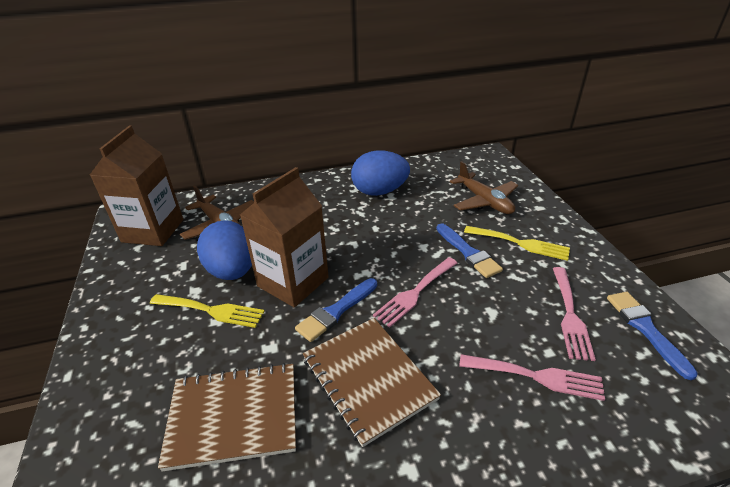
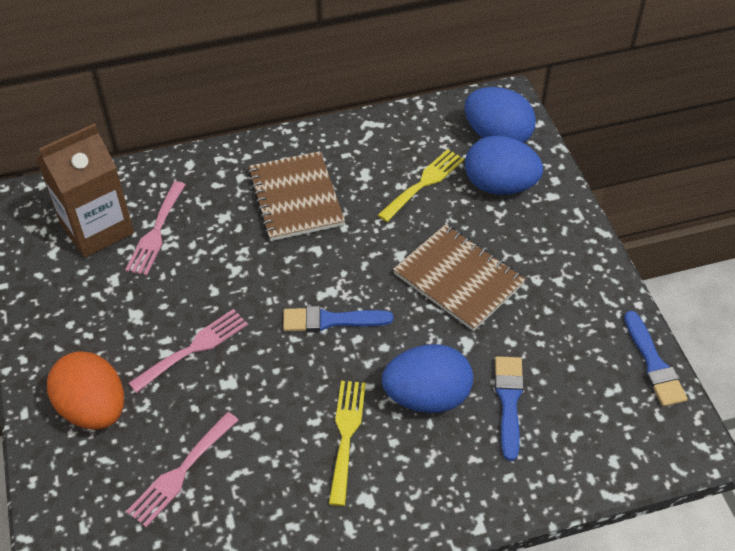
blue egg: 2 -> 3
brown carton: 2 -> 1
brown plane: 2 -> 0
orange egg: 0 -> 1

